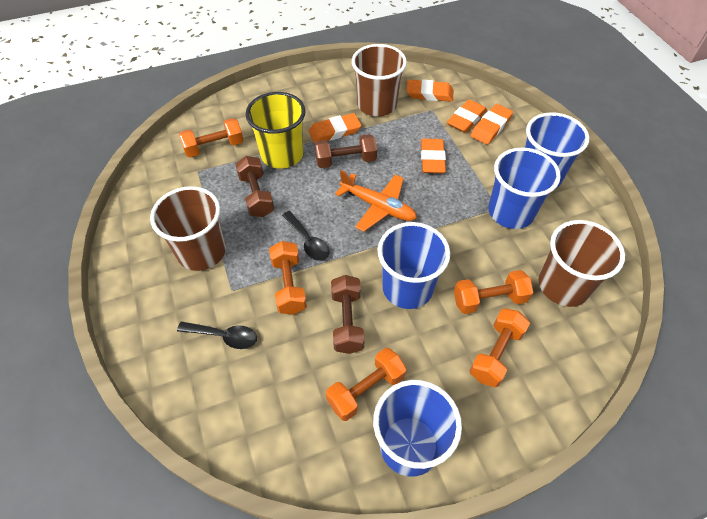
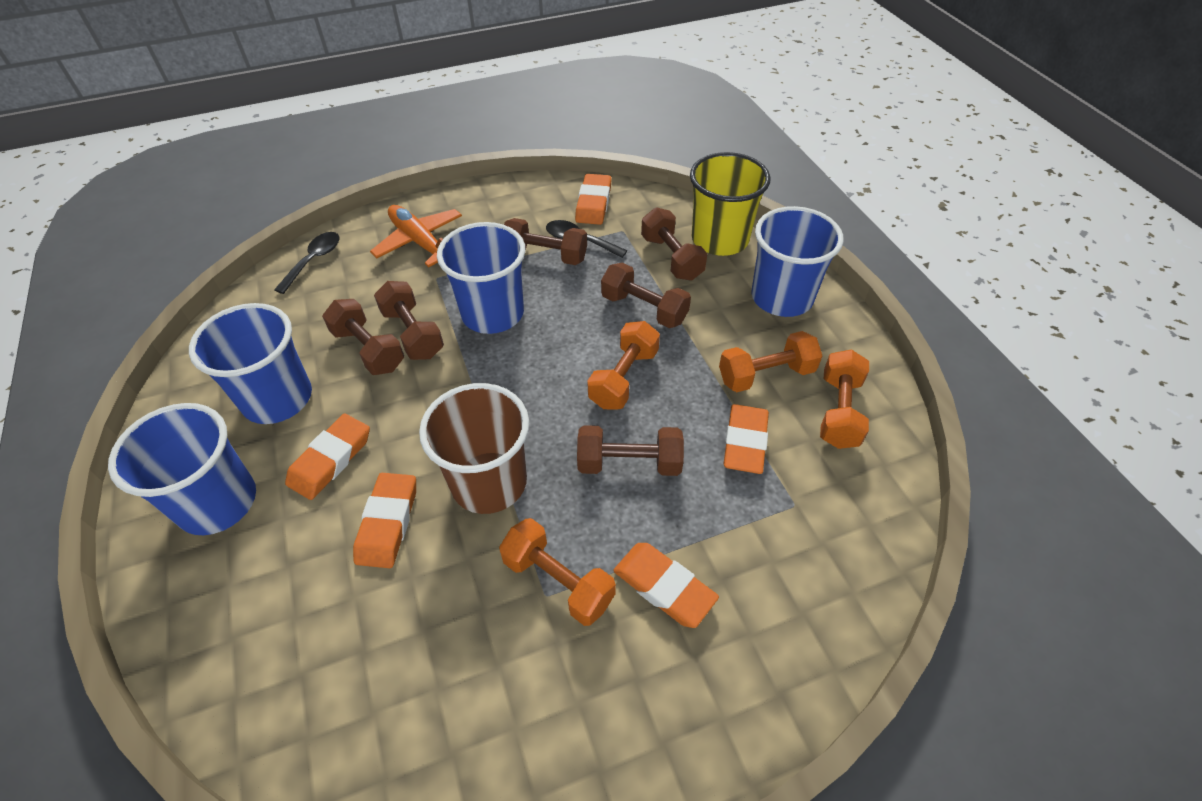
brown cup: 3 -> 1
brown dumbbell: 3 -> 6
orange dumbbell: 5 -> 4

